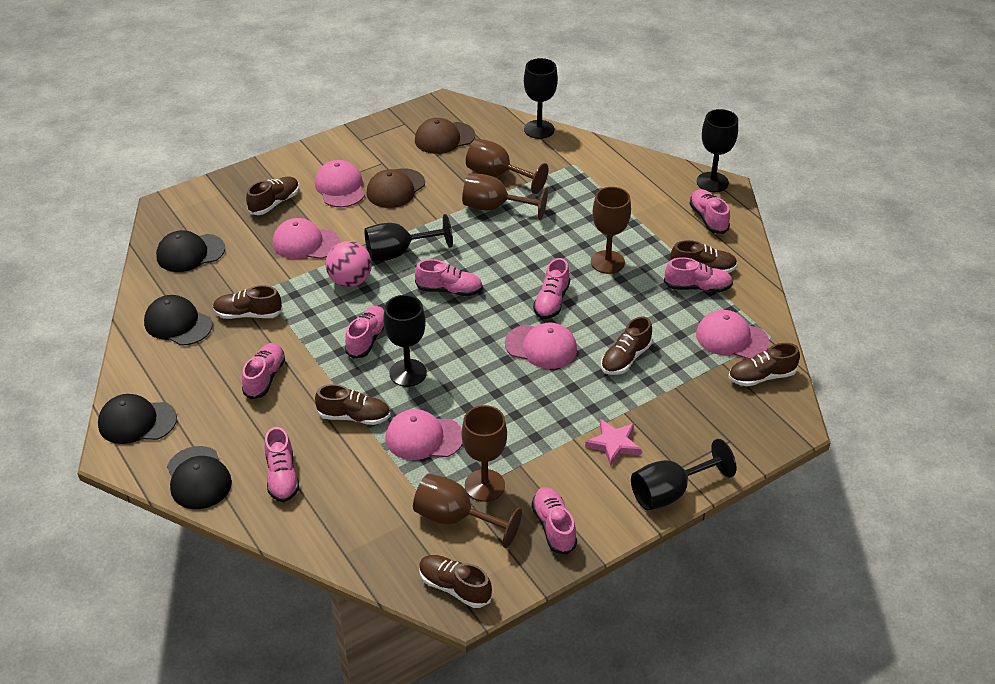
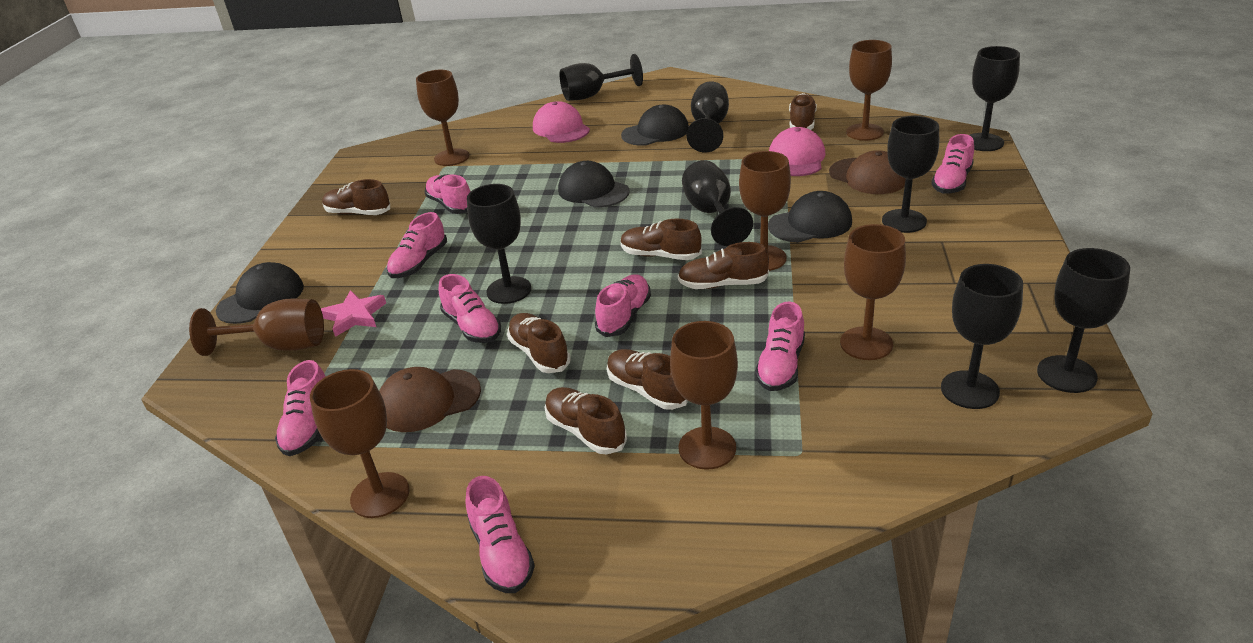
black goblet: 5 -> 8
brown goblet: 5 -> 7
pink ball: 1 -> 0
pink cap: 5 -> 2

